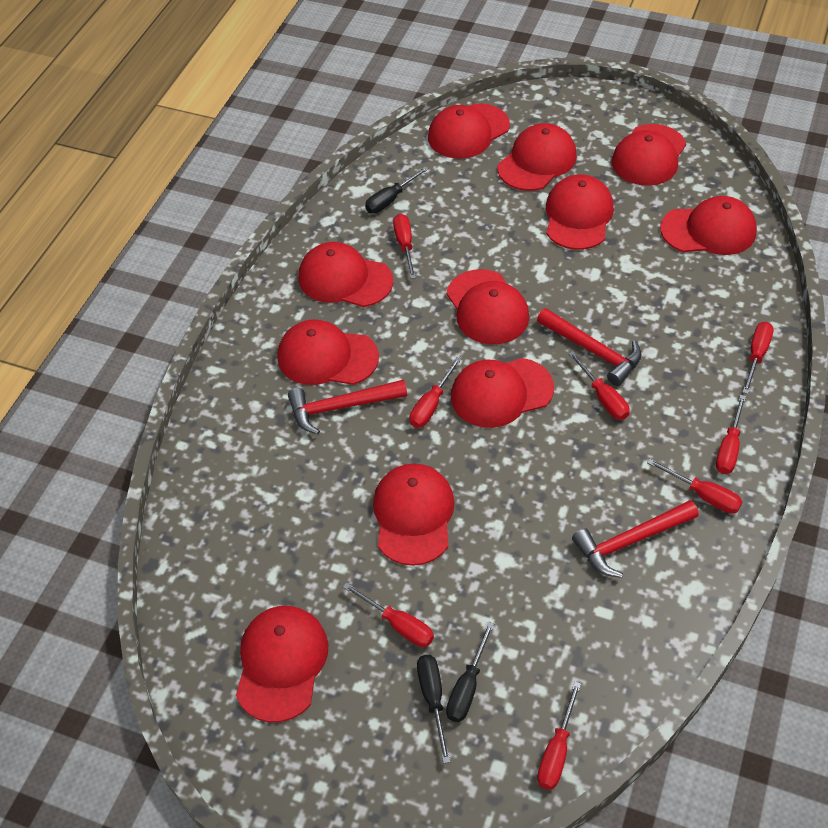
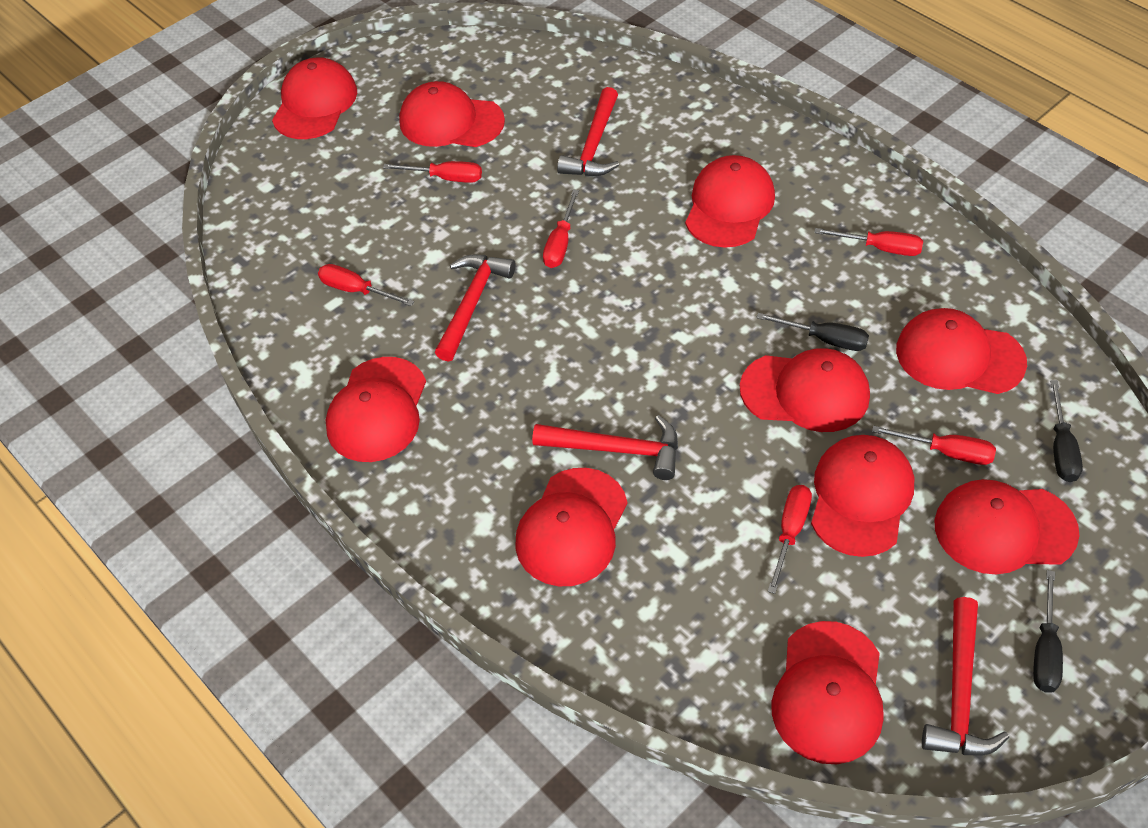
red cap: 11 -> 10
red hammer: 3 -> 4
red screwdriver: 8 -> 6

